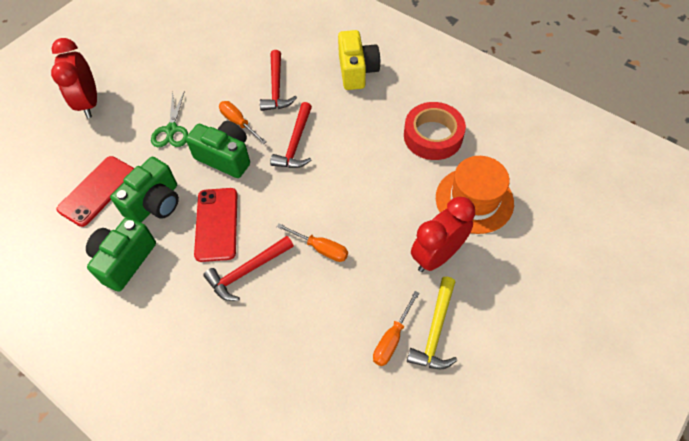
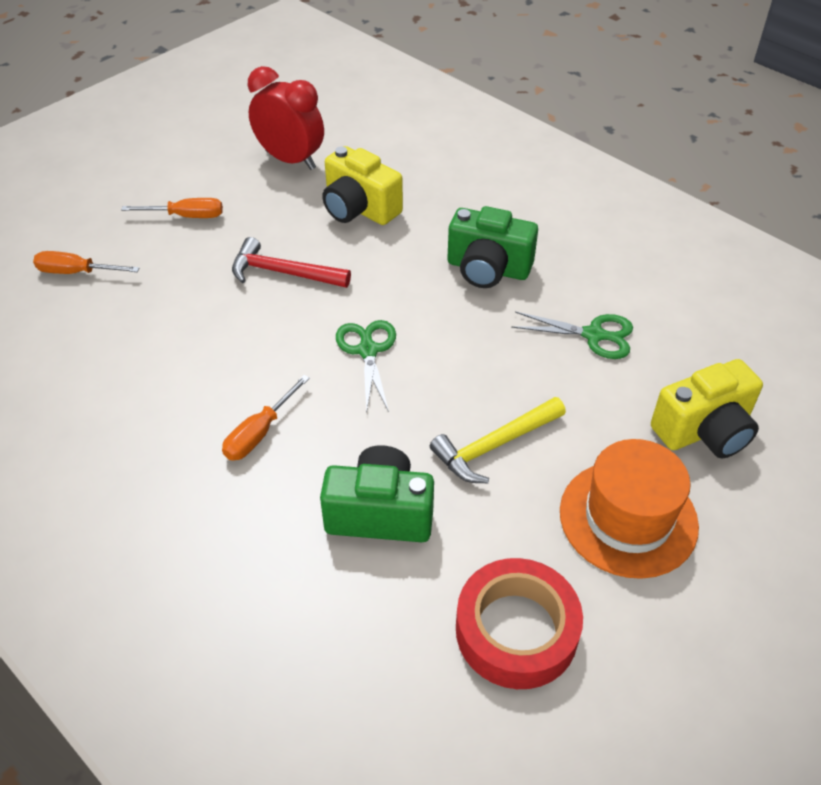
green camera: 3 -> 2
green scissors: 1 -> 2
red clock: 2 -> 1
red hammer: 3 -> 1
red phone: 2 -> 0
yellow camera: 1 -> 2

